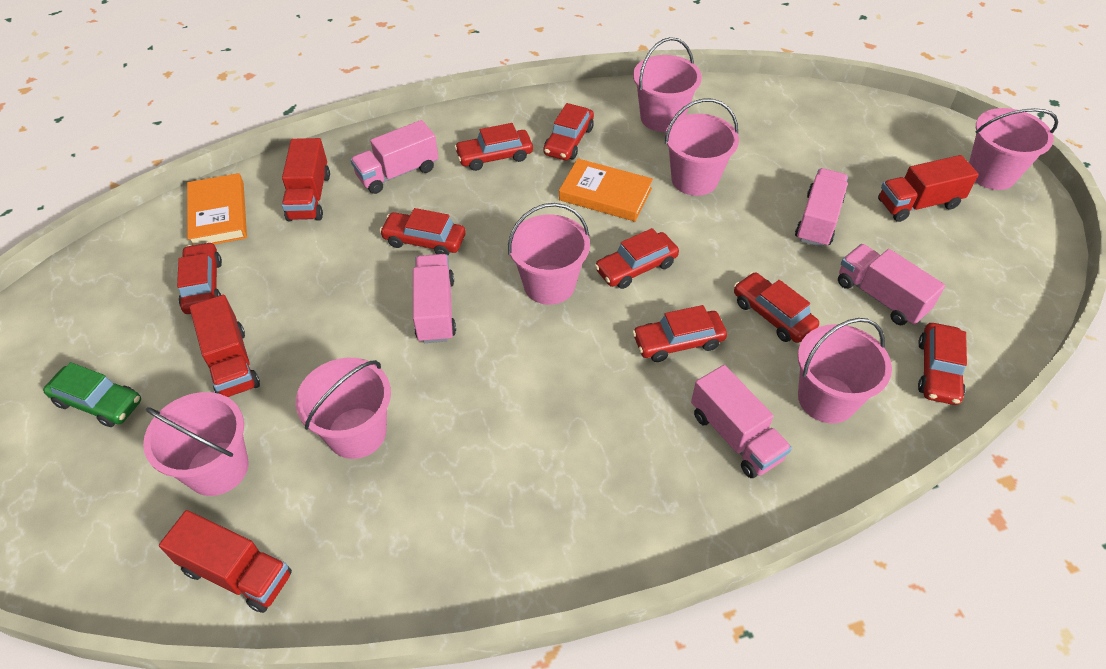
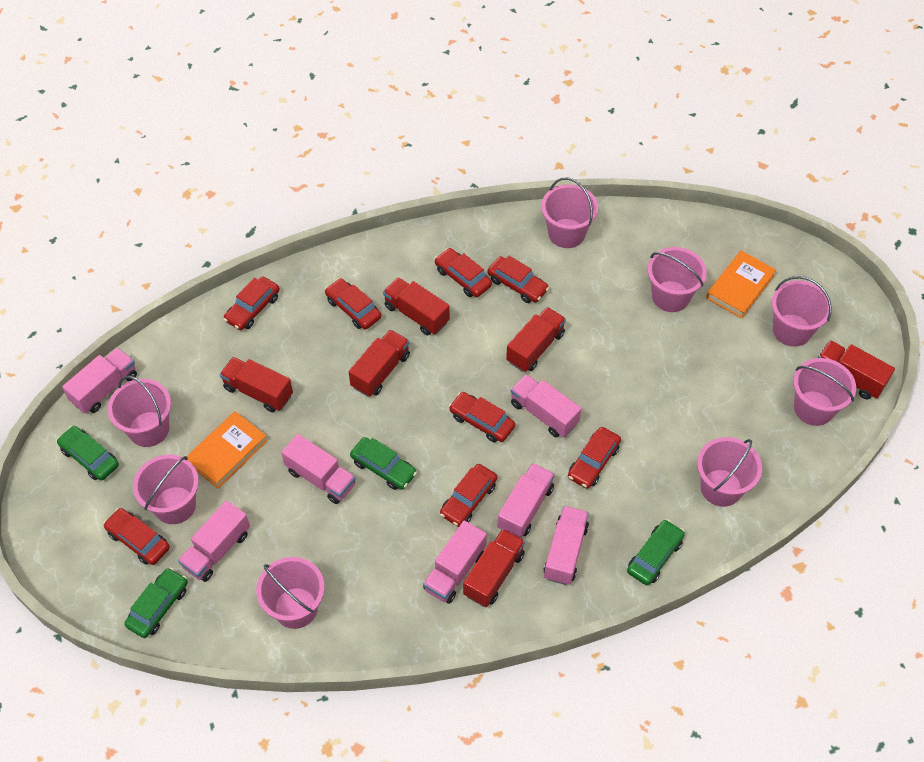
green car: 1 -> 4
pink bucket: 7 -> 8
pink truck: 5 -> 7
red truck: 4 -> 6

